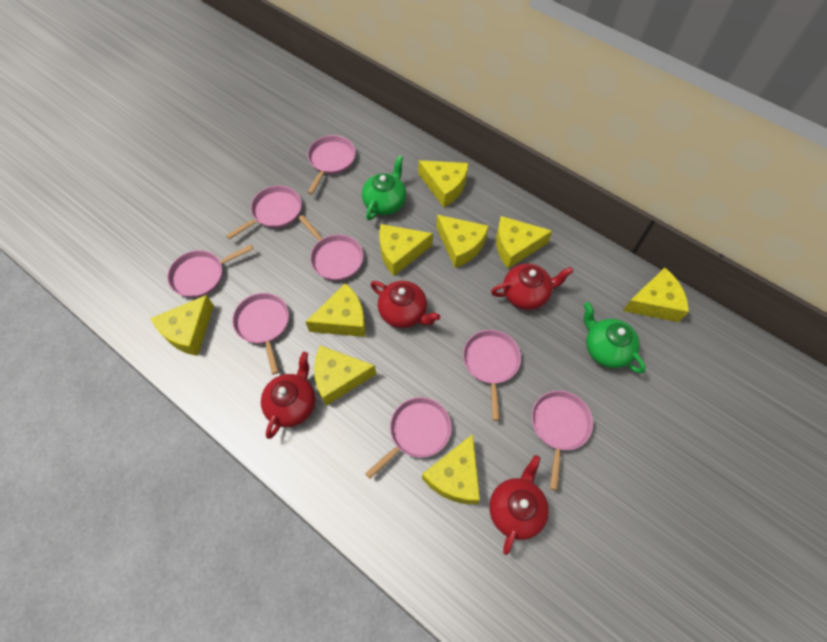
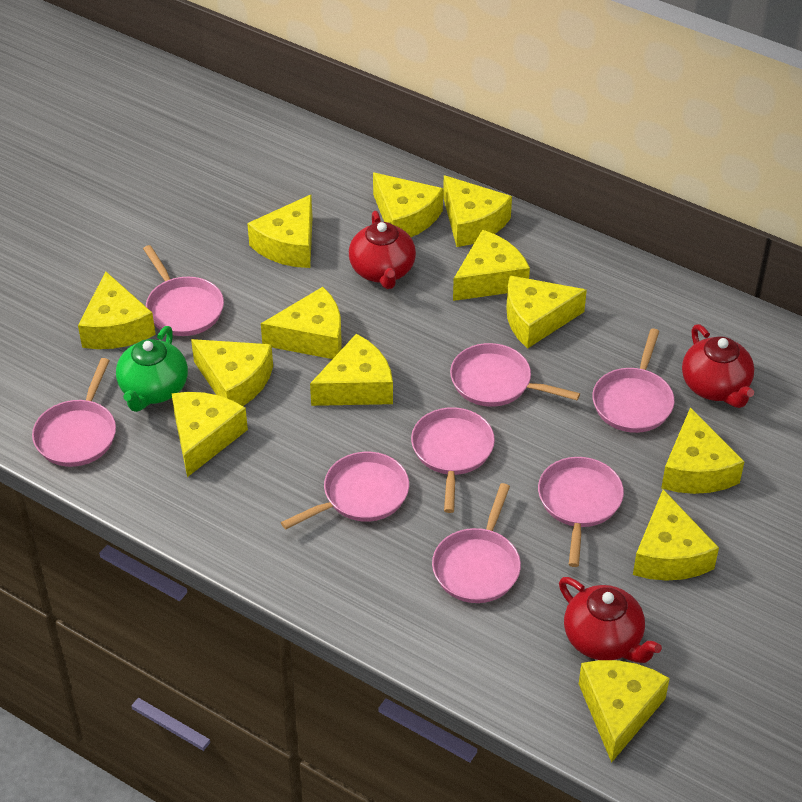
green teapot: 2 -> 1
red teapot: 4 -> 3
yellow cheese: 9 -> 13

